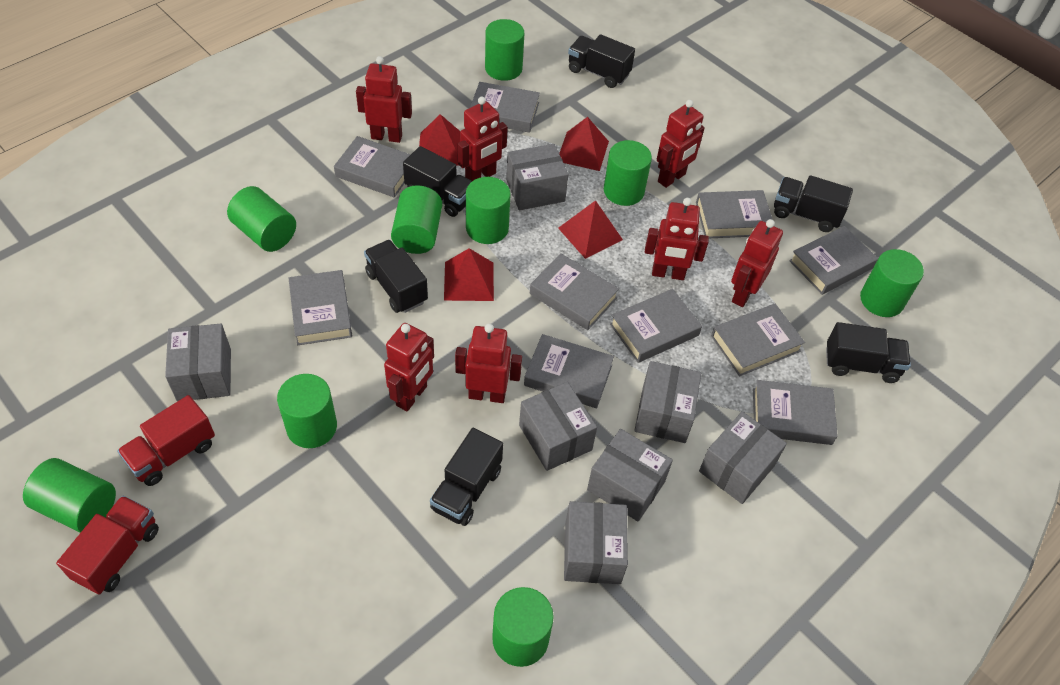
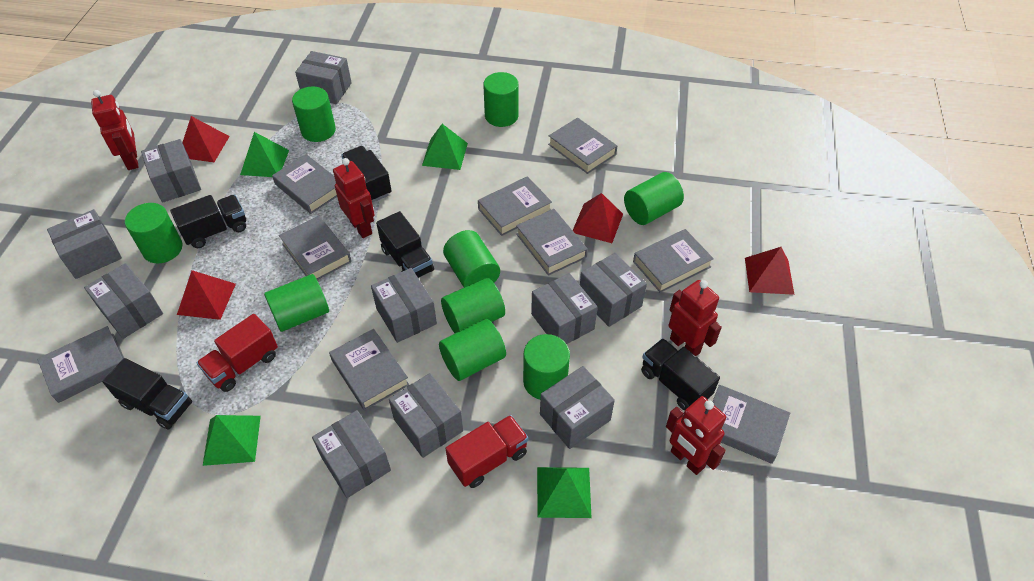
black truck: 6 -> 5
green pyramid: 0 -> 4
grey book: 10 -> 9
grey box: 7 -> 10
red robot: 7 -> 4

